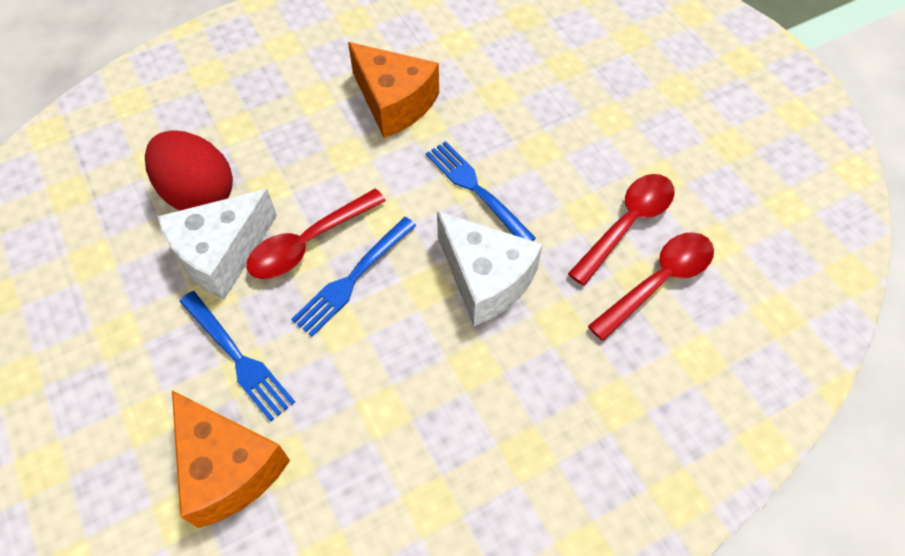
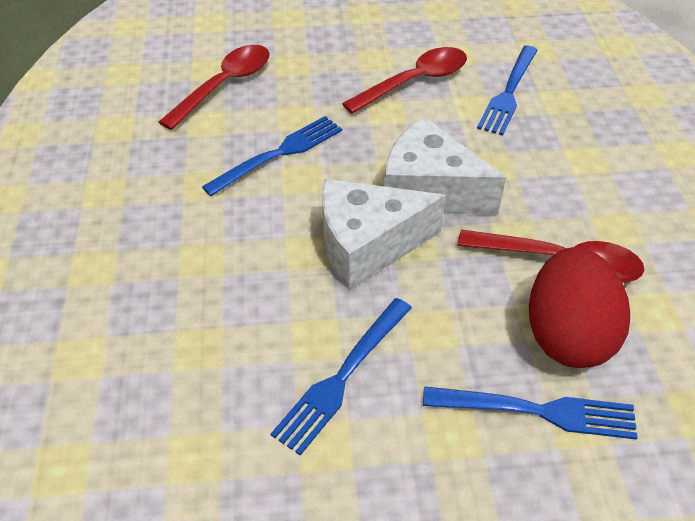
blue fork: 3 -> 4
orange cheese: 2 -> 0

